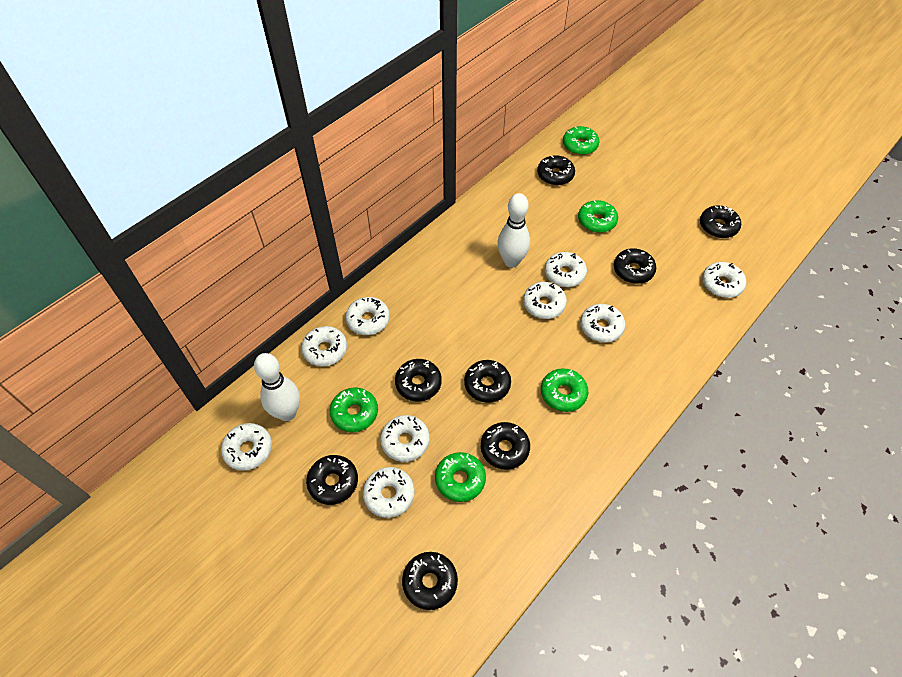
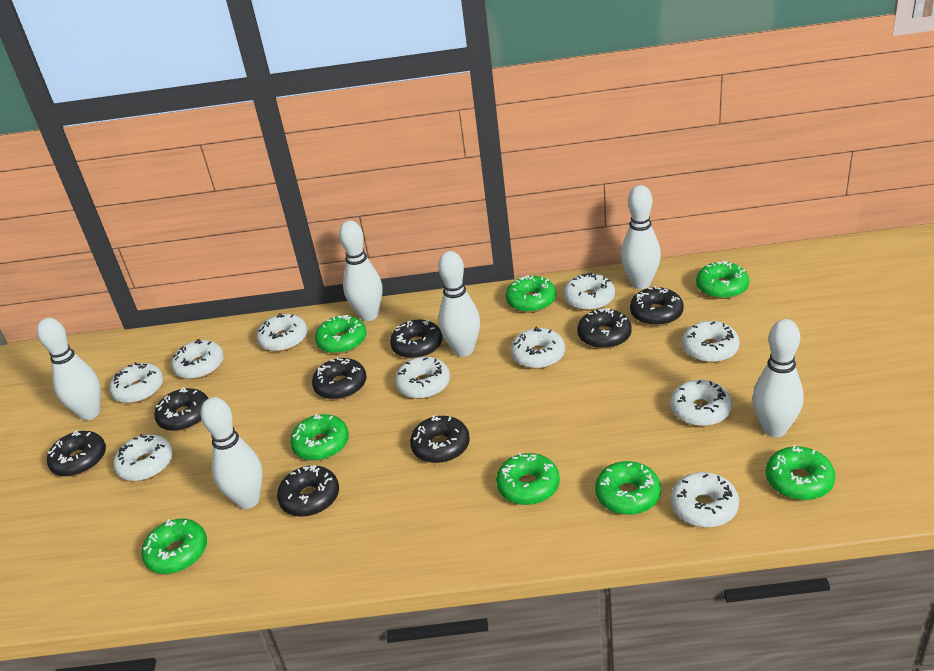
green donut: 5 -> 8
white bowling pin: 2 -> 6
white donut: 9 -> 10

